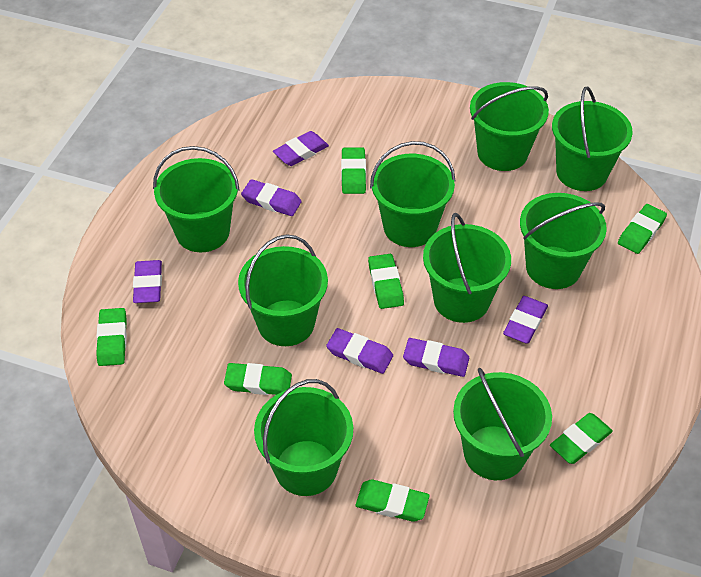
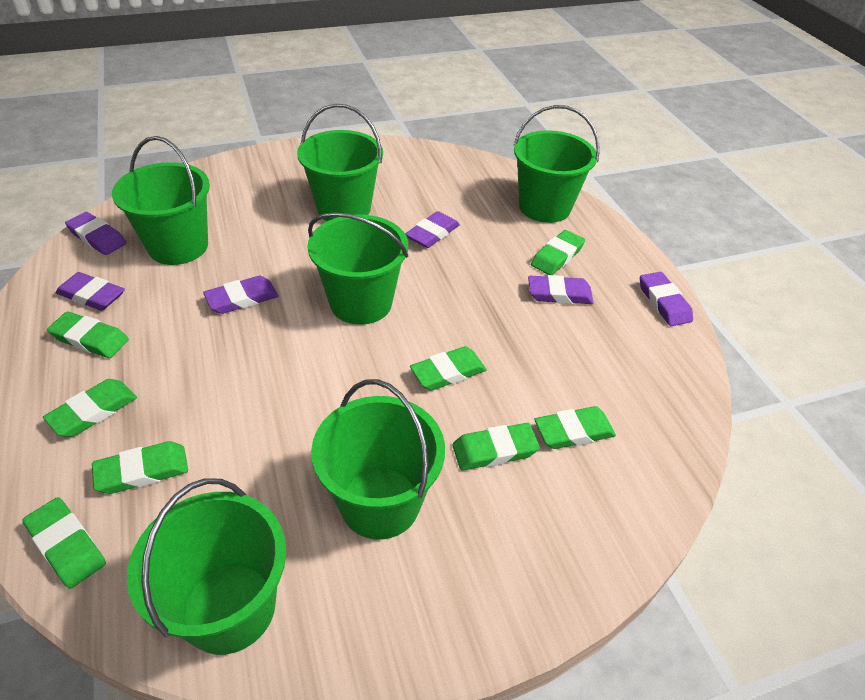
green bucket: 9 -> 6
green eraser: 7 -> 8

